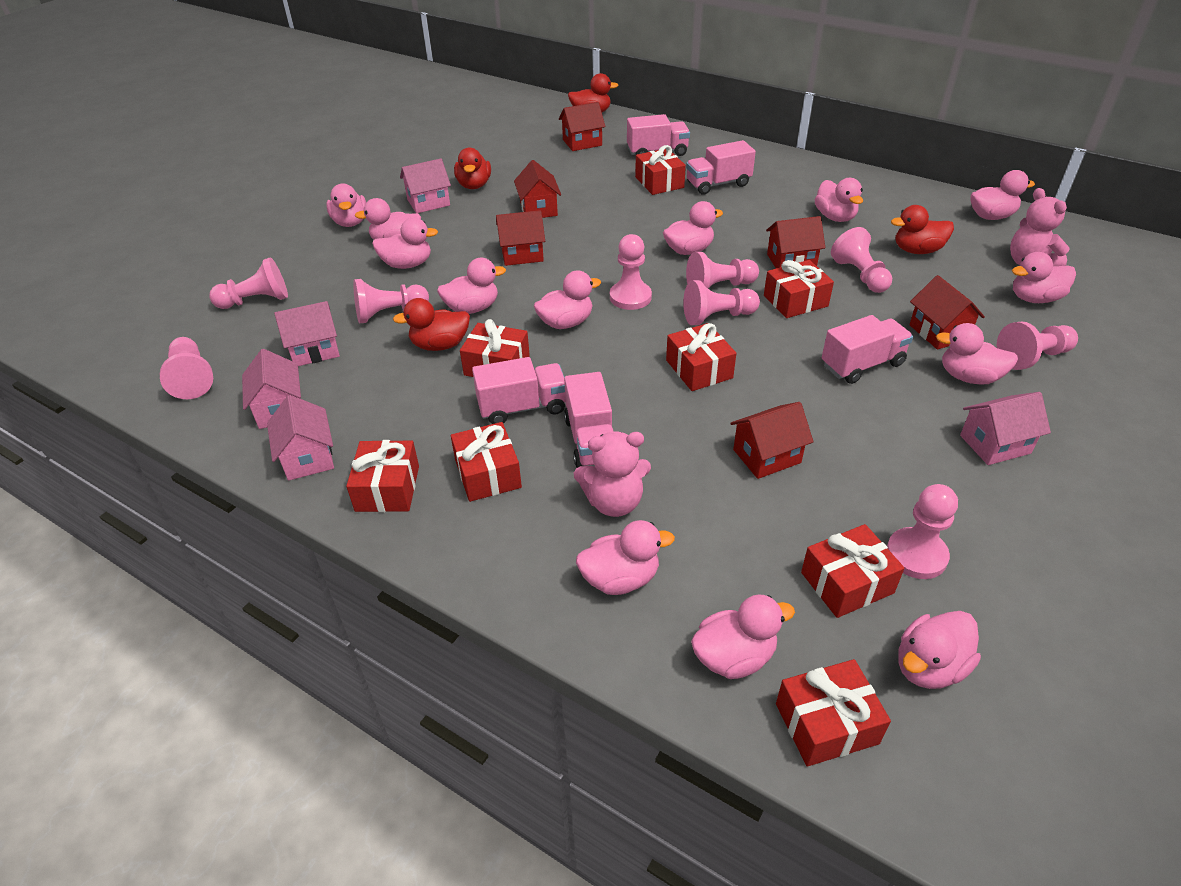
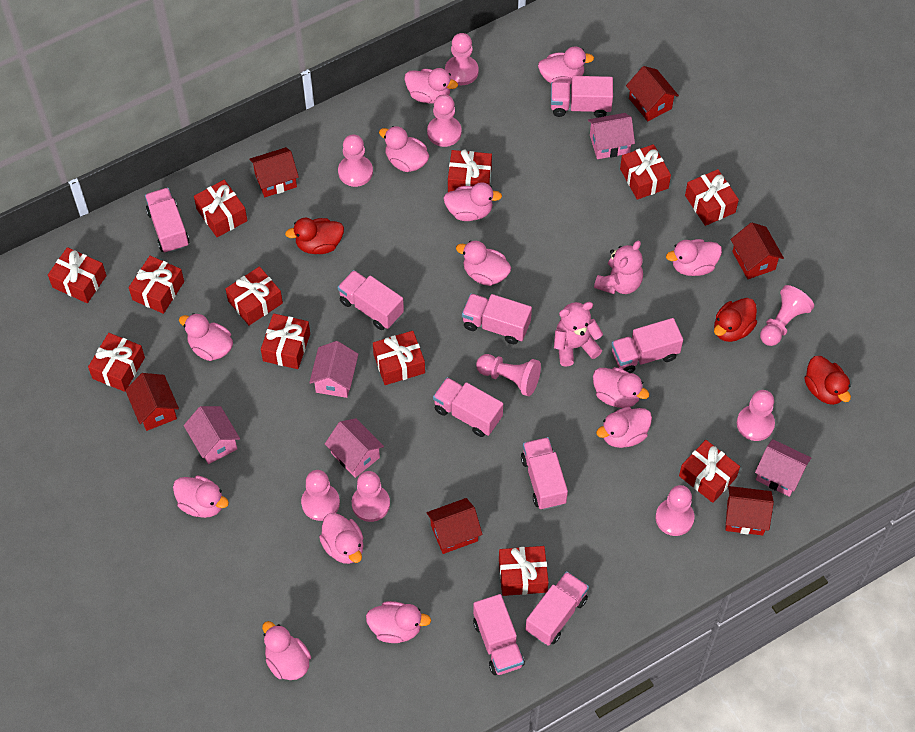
pink truck: 5 -> 9
red duck: 4 -> 3
red gift: 8 -> 12

